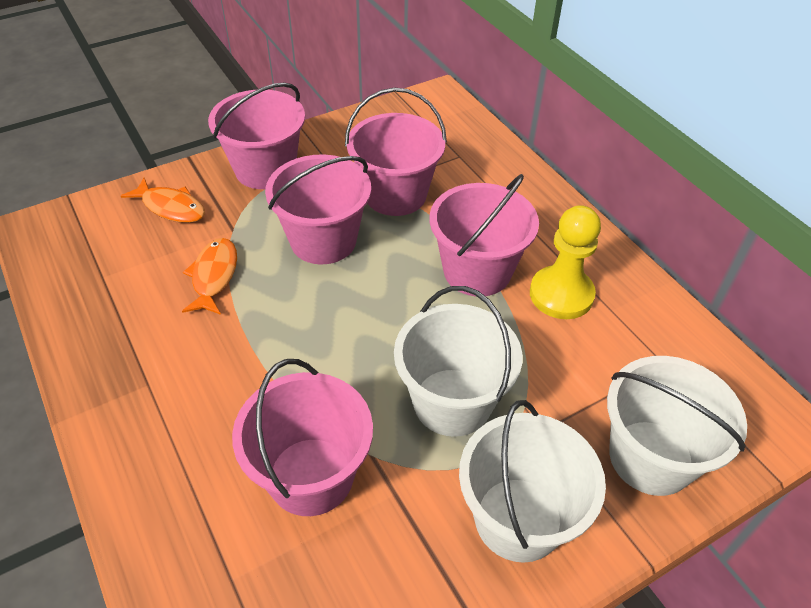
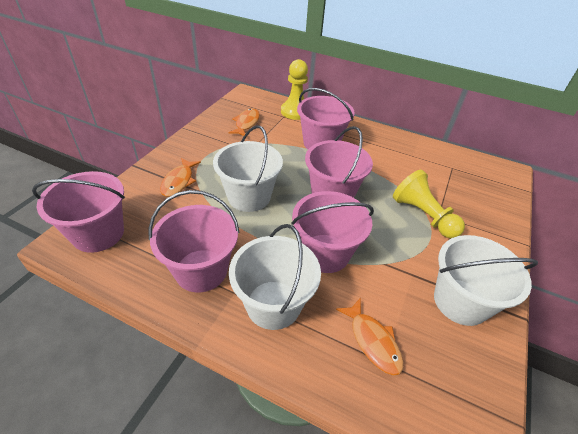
orange fish: 2 -> 3
yellow pawn: 1 -> 2

